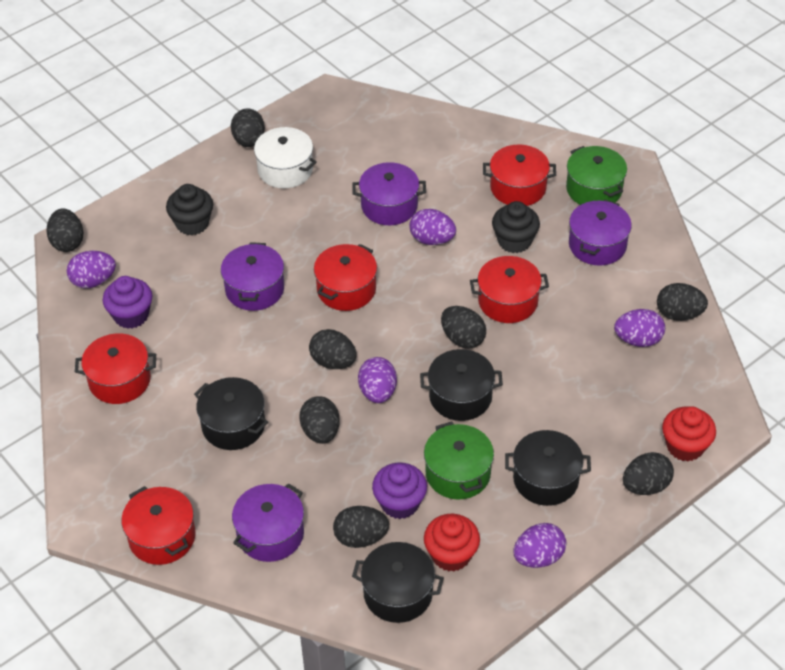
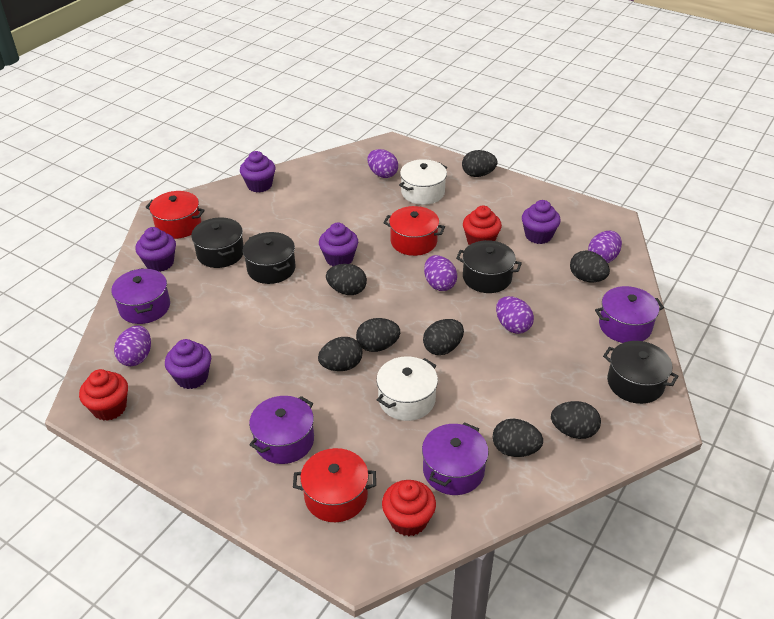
black cupcake: 2 -> 0
green pot: 2 -> 0
purple cupcake: 2 -> 5
red cupcake: 2 -> 3
red pot: 5 -> 3
white pot: 1 -> 2

